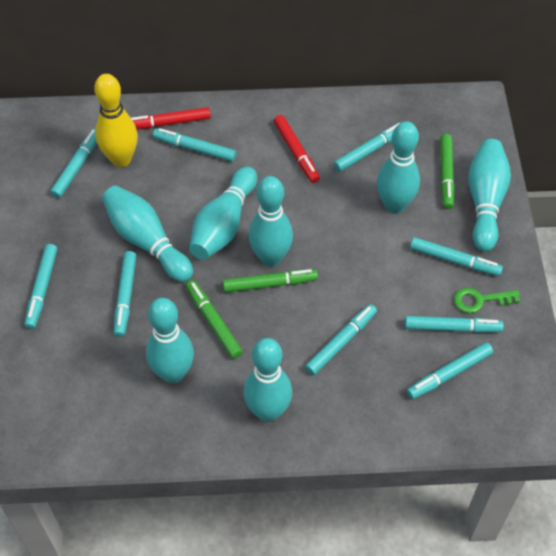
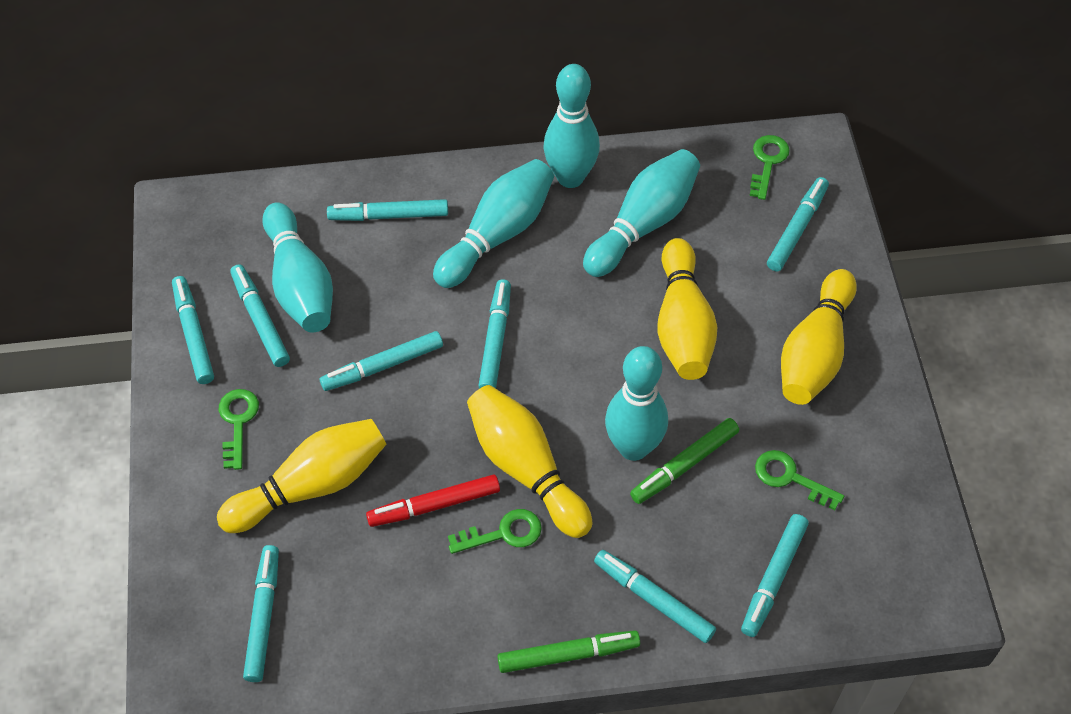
green key: 1 -> 4
green marker: 3 -> 2
red marker: 2 -> 1
turquoise bowling pin: 7 -> 5
yellow bowling pin: 1 -> 4

